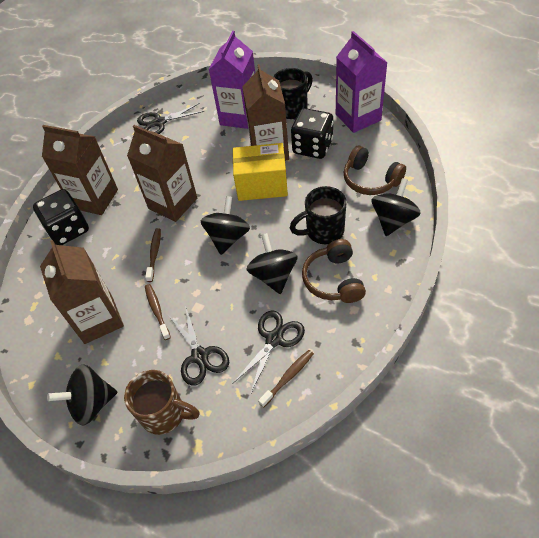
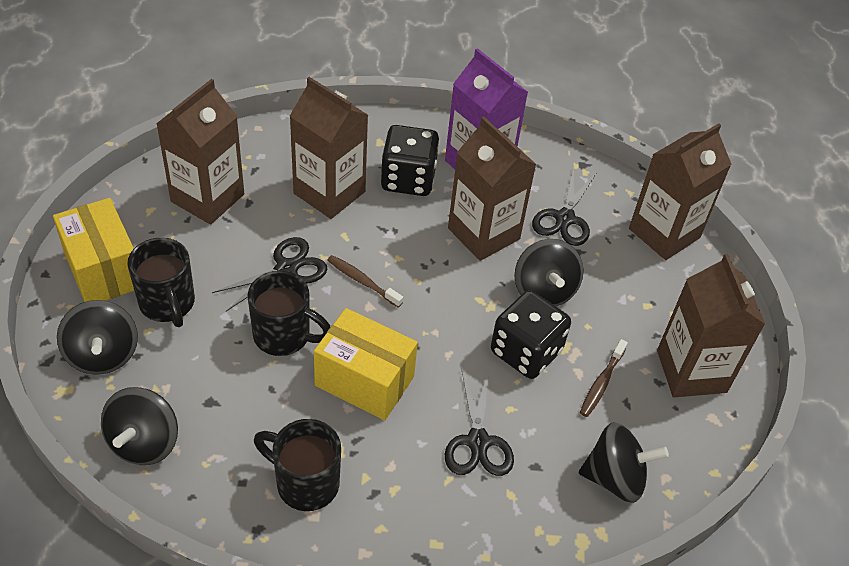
black mug: 2 -> 3
brown carton: 4 -> 5
brown headphones: 2 -> 0
brown mug: 1 -> 0
brown toothbrush: 3 -> 2
purple carton: 2 -> 1
yellow box: 1 -> 2

